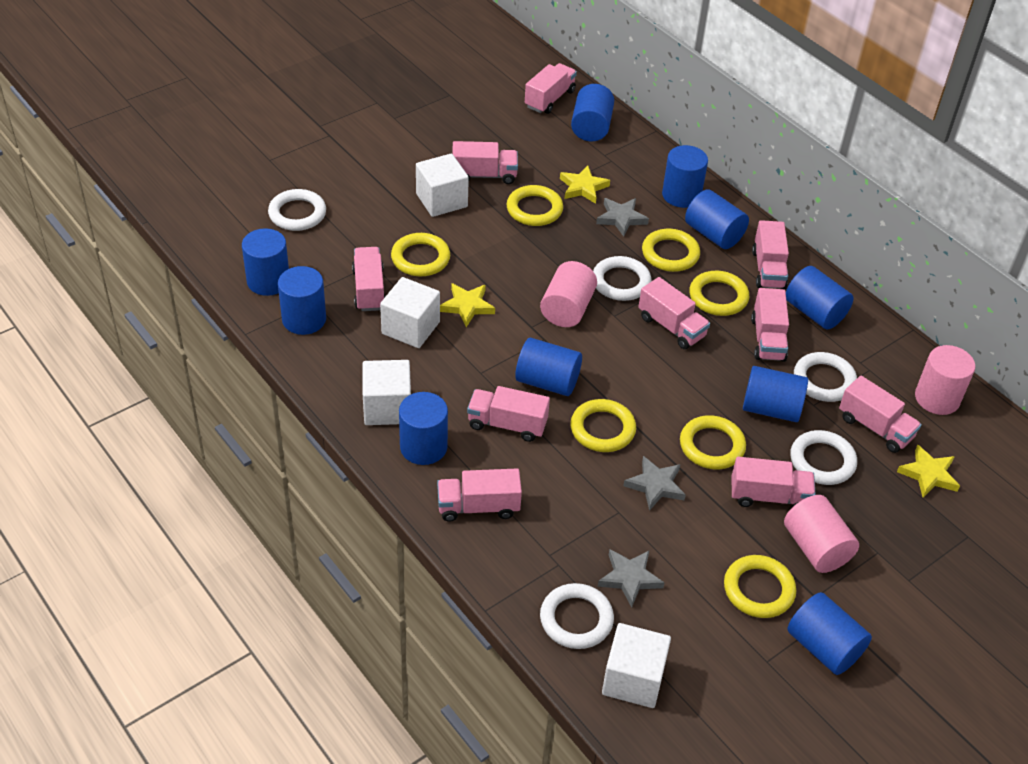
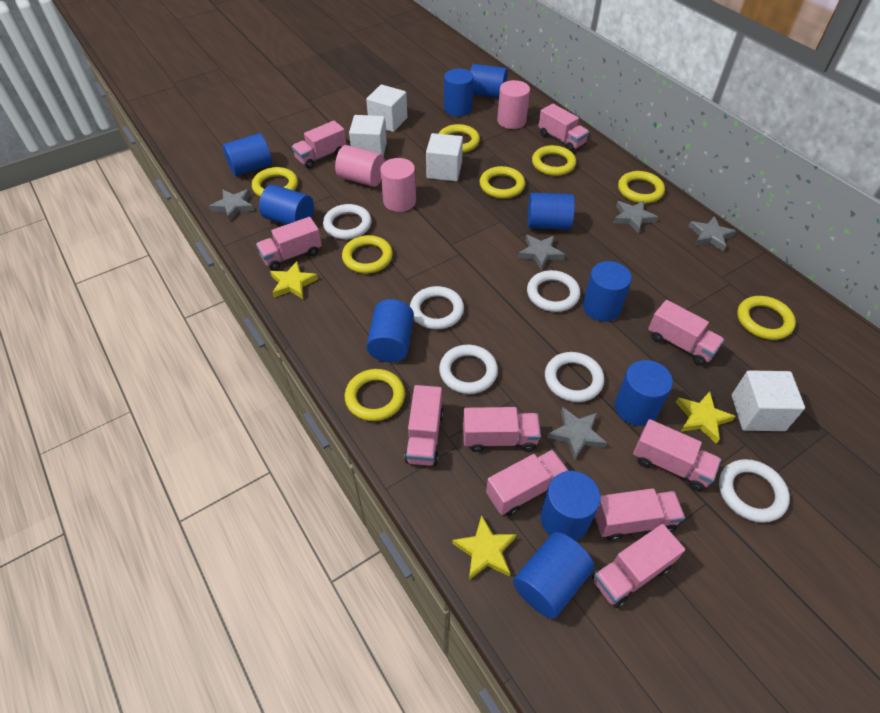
grey star: 3 -> 5
white ring: 5 -> 6
yellow ring: 7 -> 8

